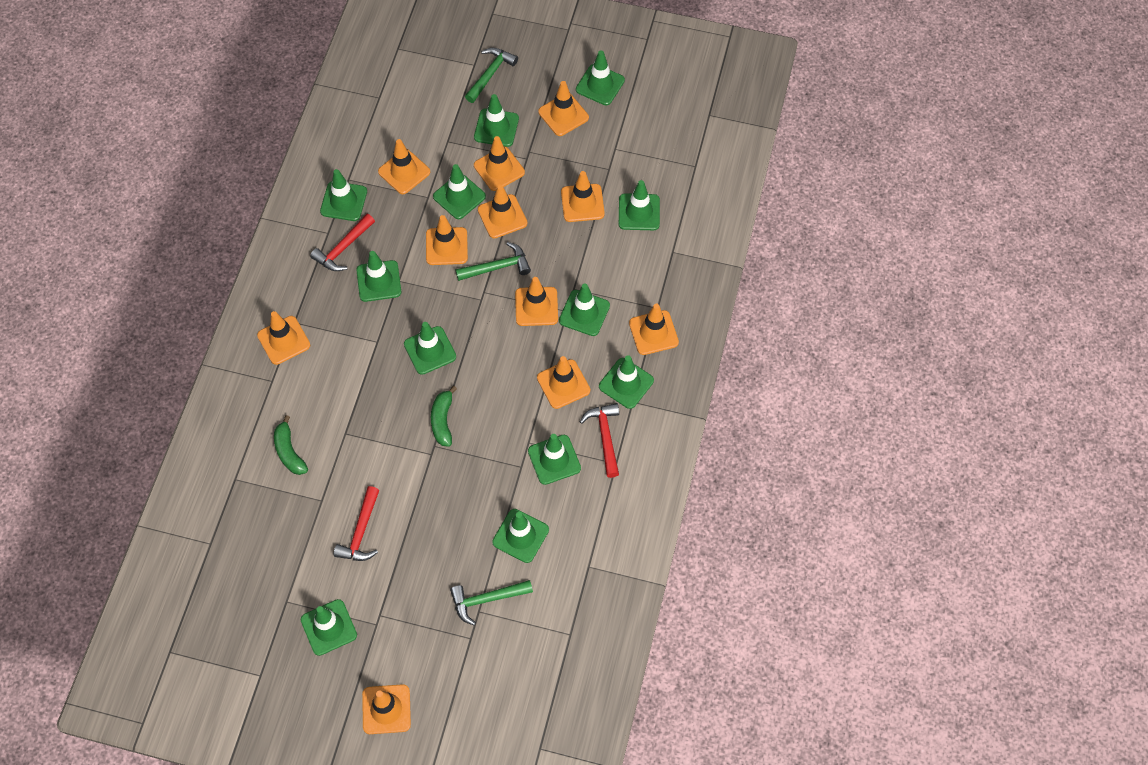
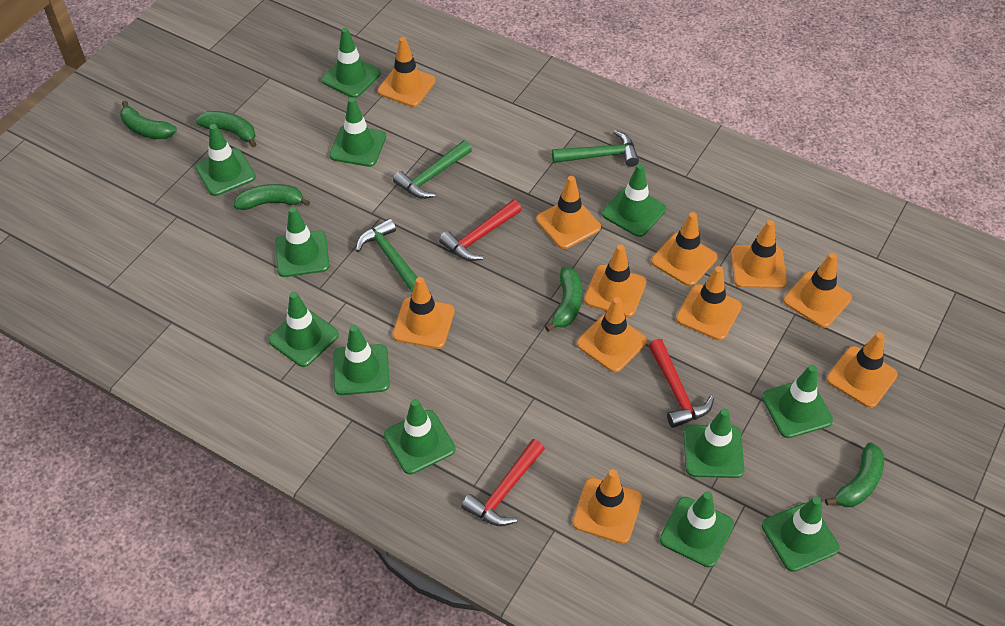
green banana: 2 -> 5

